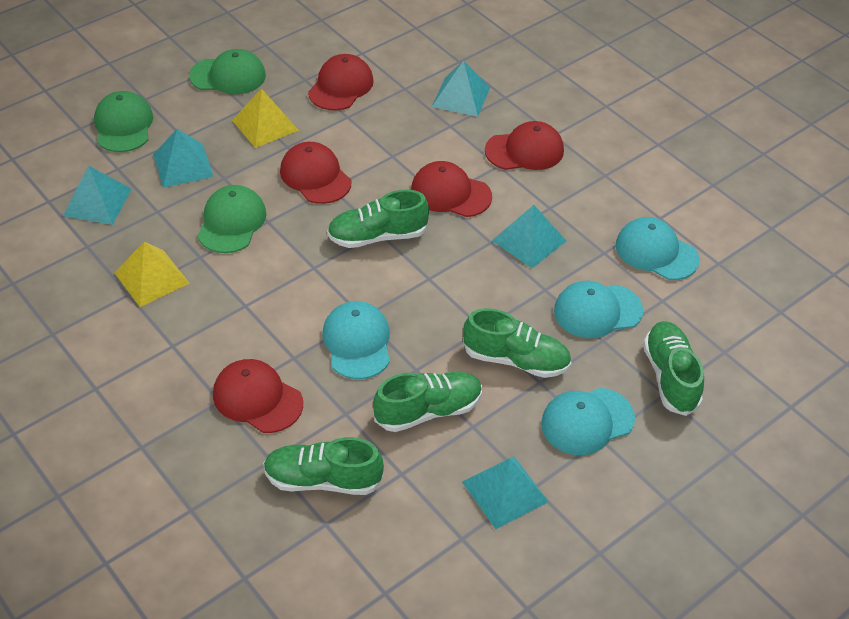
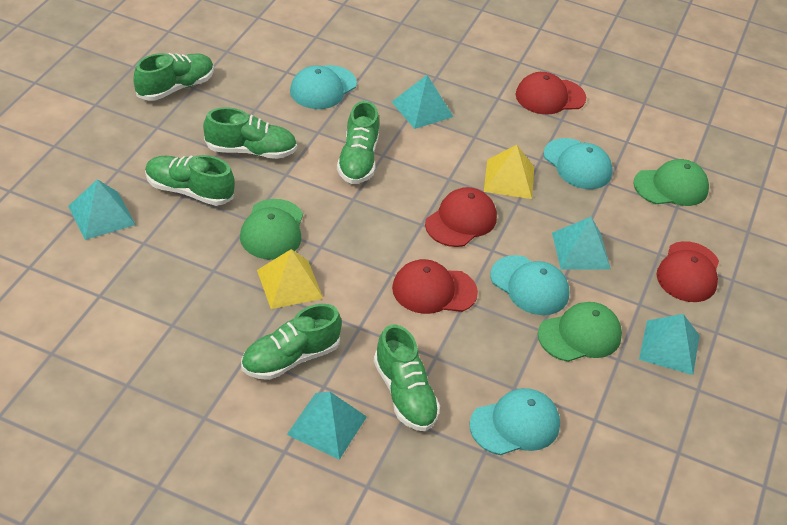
green shoe: 5 -> 6
red cap: 5 -> 4

